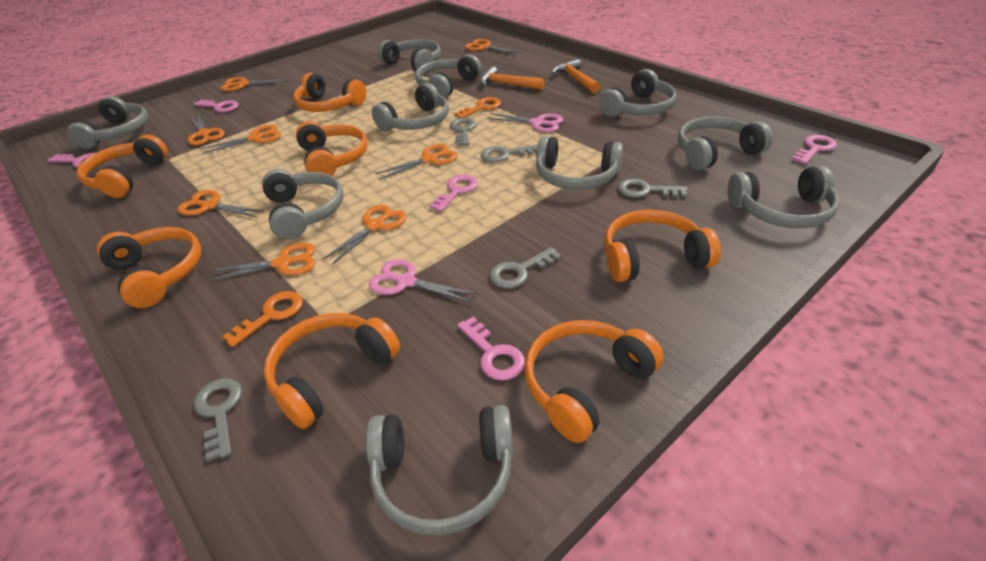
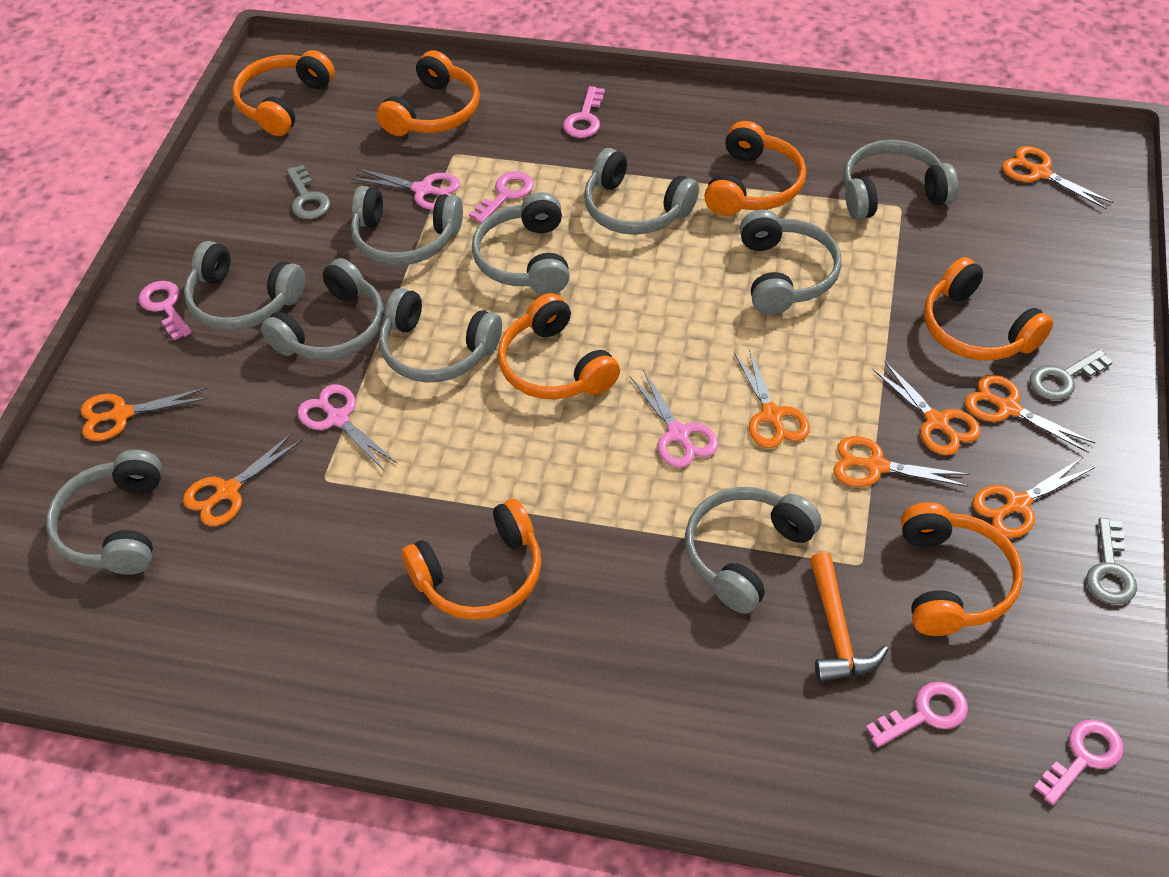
grey key: 5 -> 3
orange hammer: 2 -> 1
orange key: 2 -> 0
pink scissors: 2 -> 3

